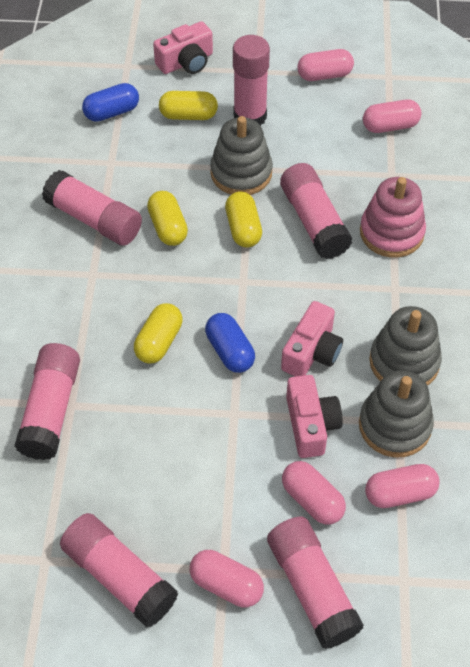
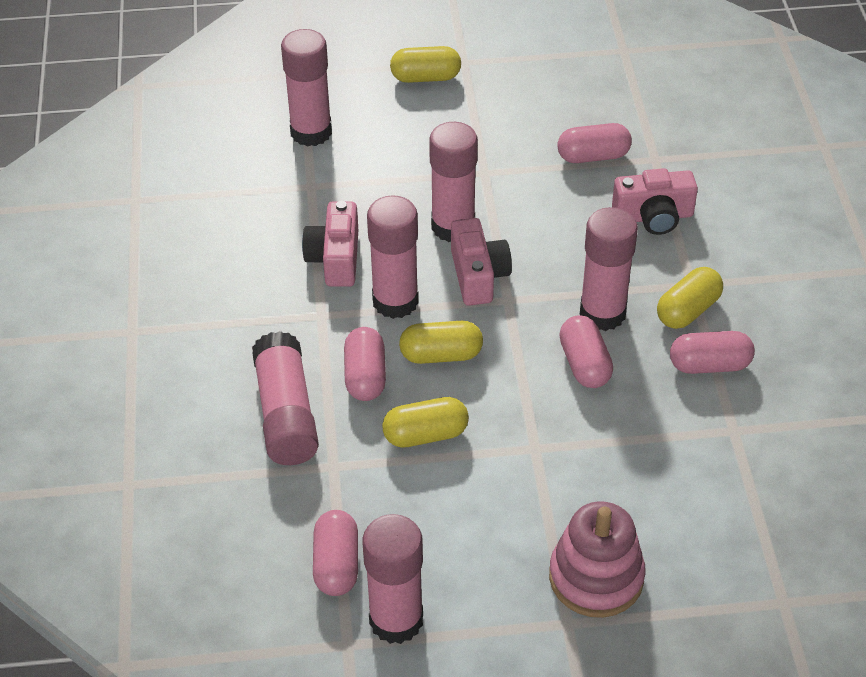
blue capsule: 2 -> 0
grey stacking toy: 3 -> 0

